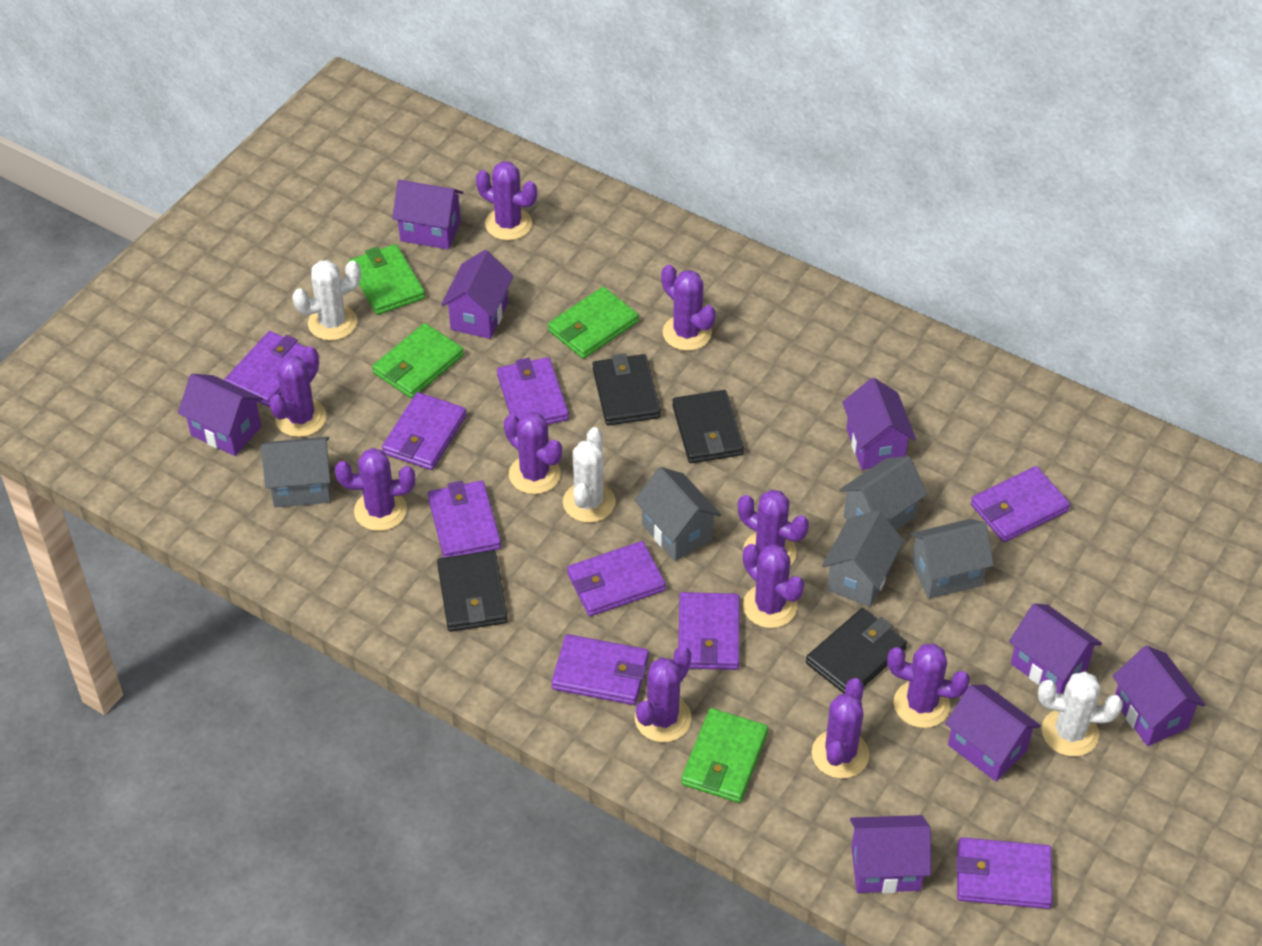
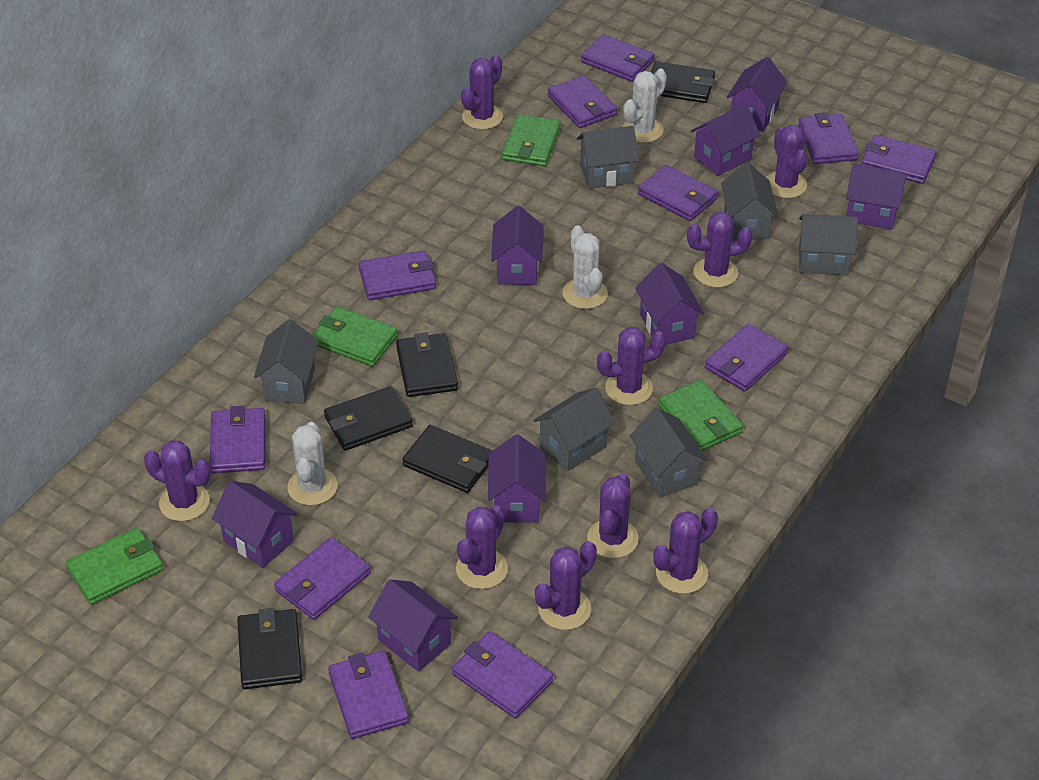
black wallet: 4 -> 5
grey house: 5 -> 6
purple cactus: 10 -> 9
purple wallet: 9 -> 11

